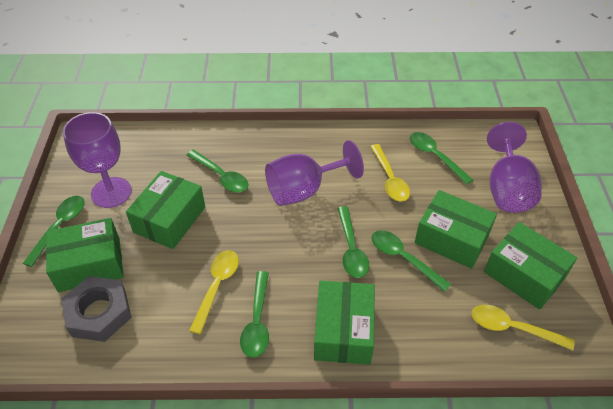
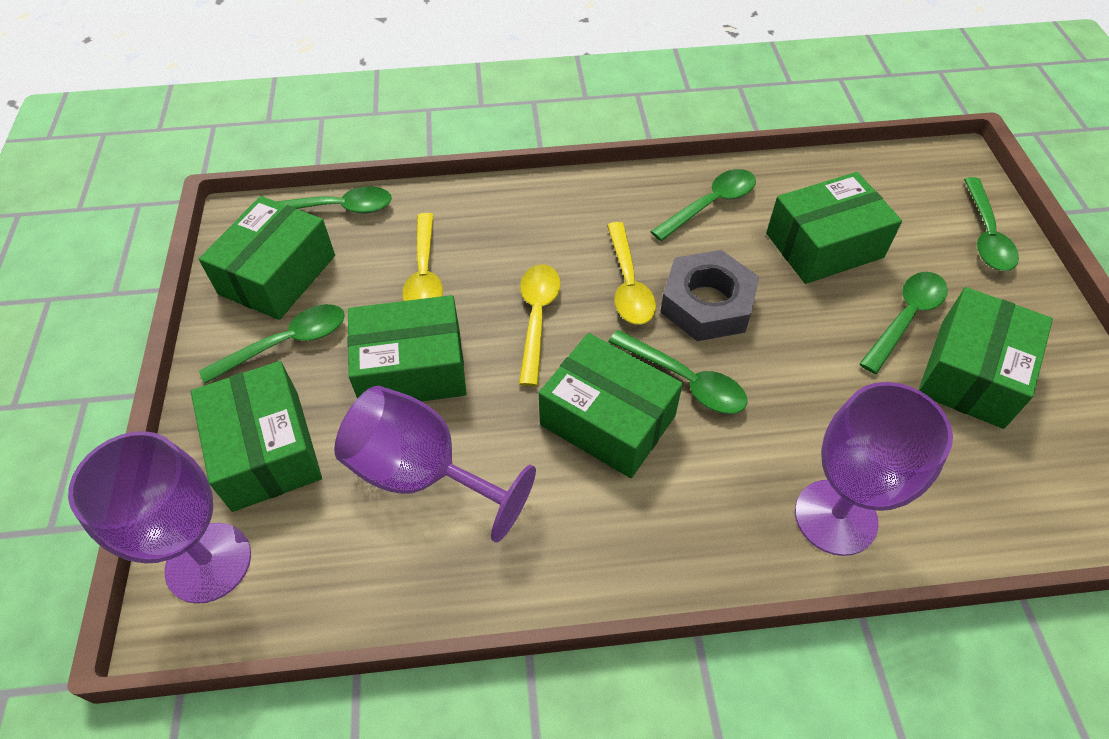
green box: 5 -> 6

